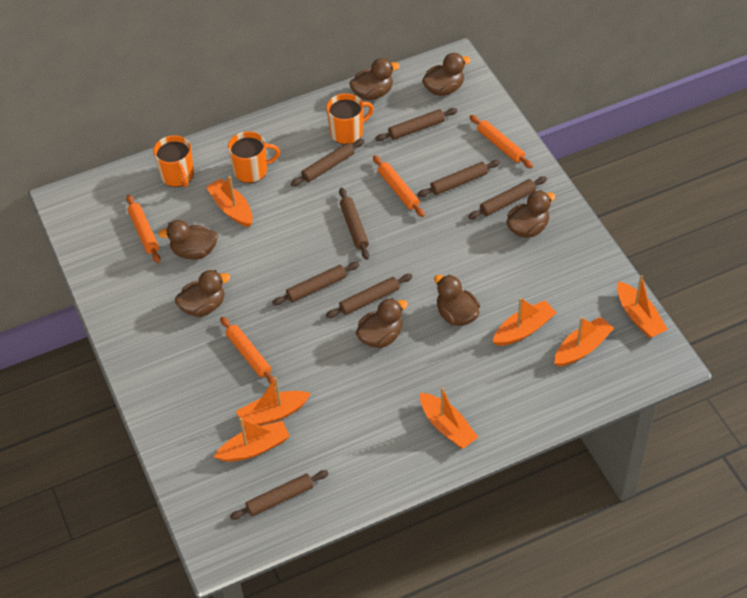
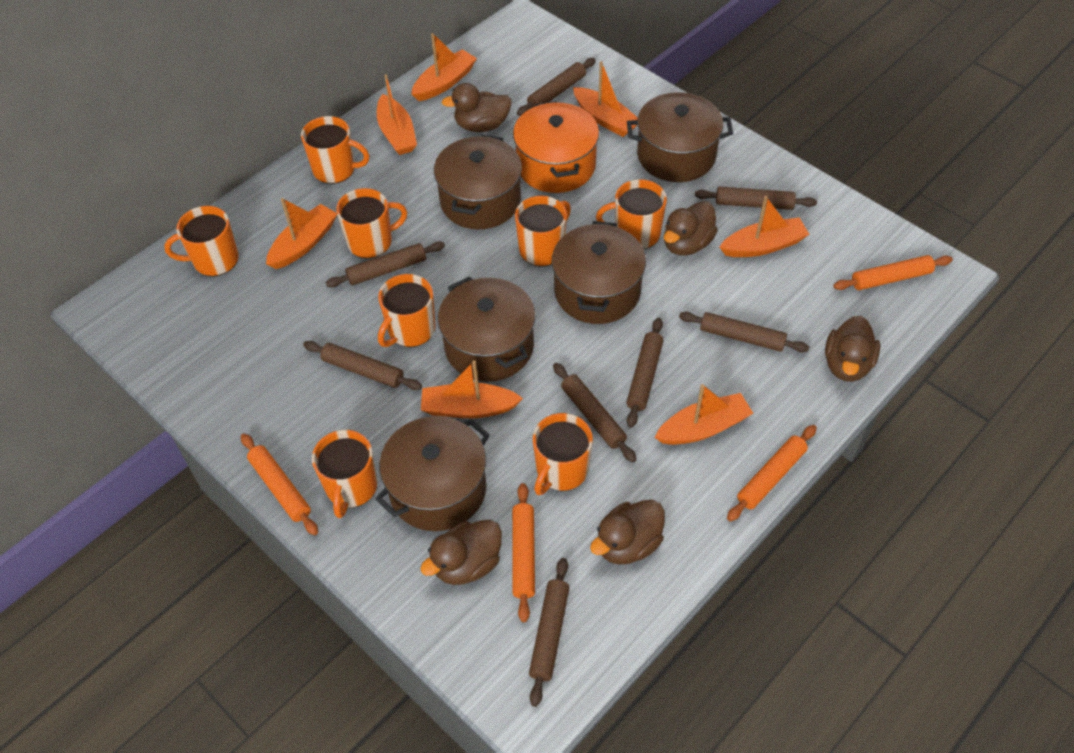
brown duck: 7 -> 5
brown pot: 0 -> 5
orange mug: 3 -> 8
orange pot: 0 -> 1

